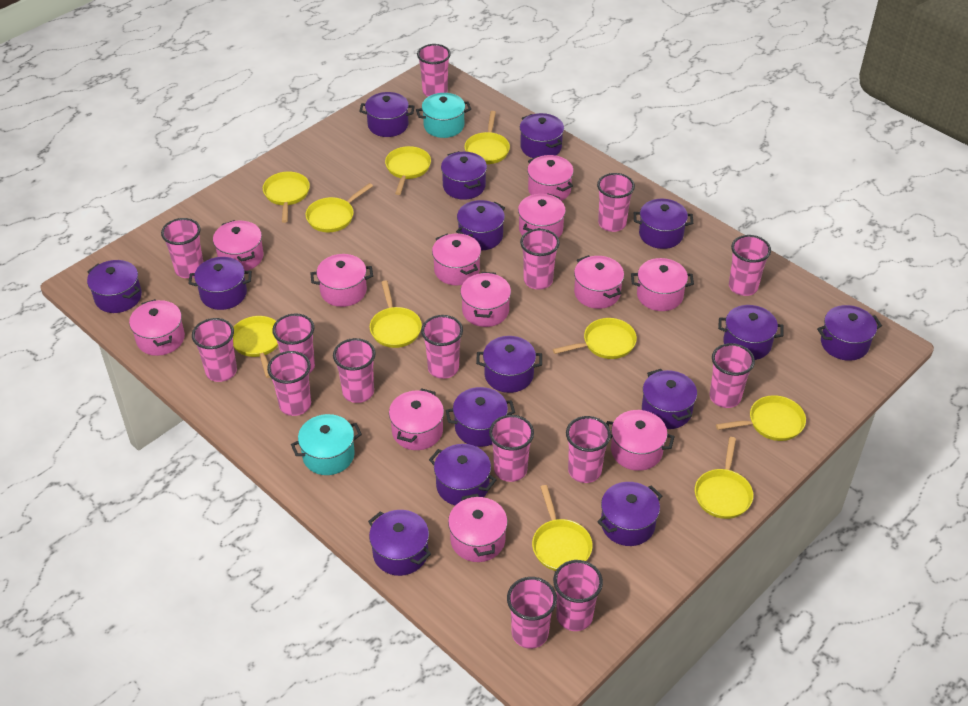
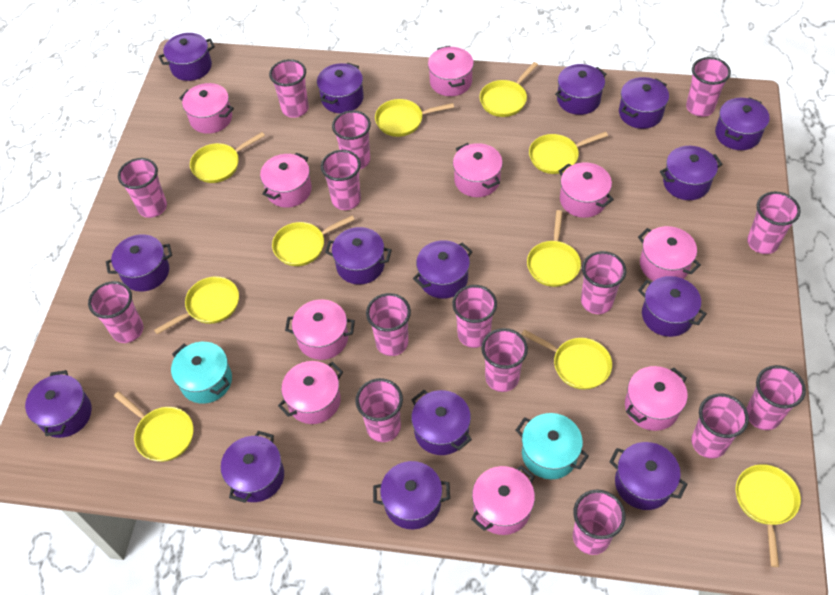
pink pot: 12 -> 10

